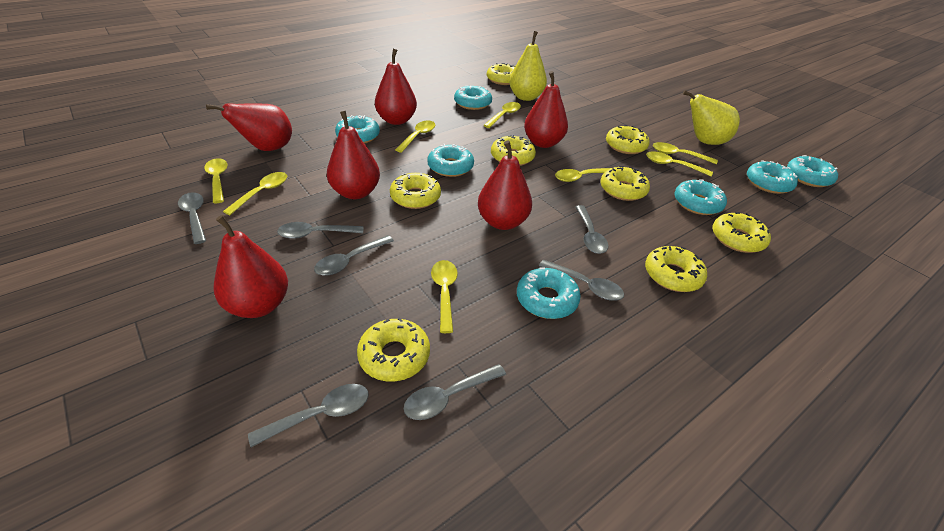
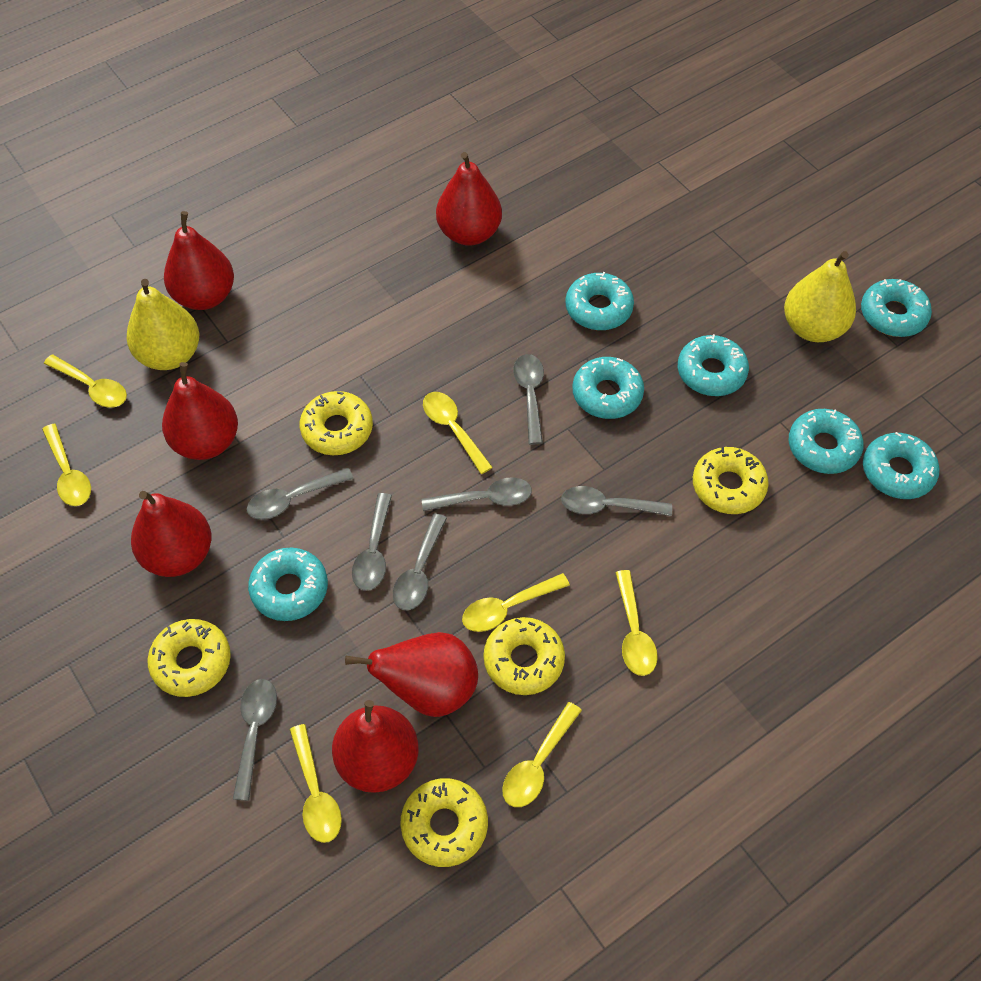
yellow donut: 8 -> 5
yellow spoon: 8 -> 7

